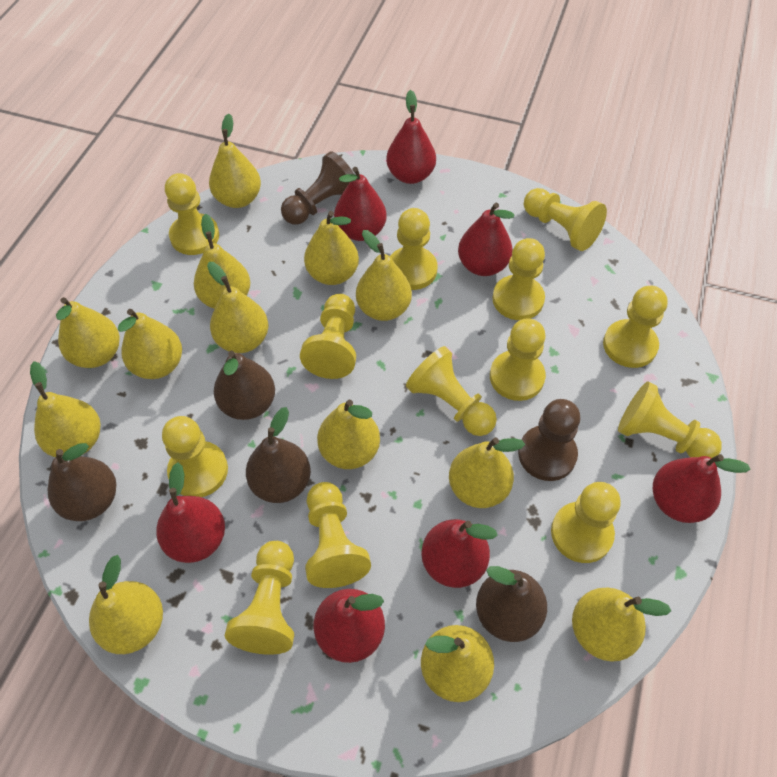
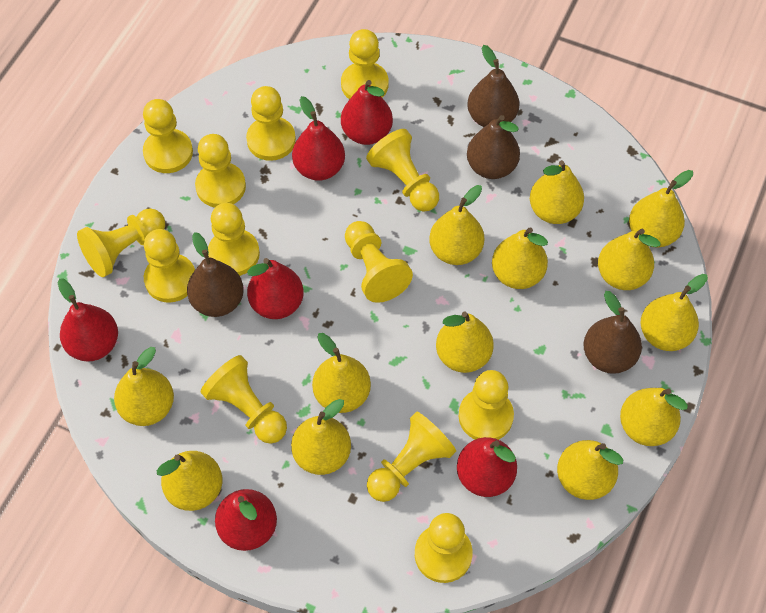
brown pawn: 2 -> 0
red pear: 7 -> 6

